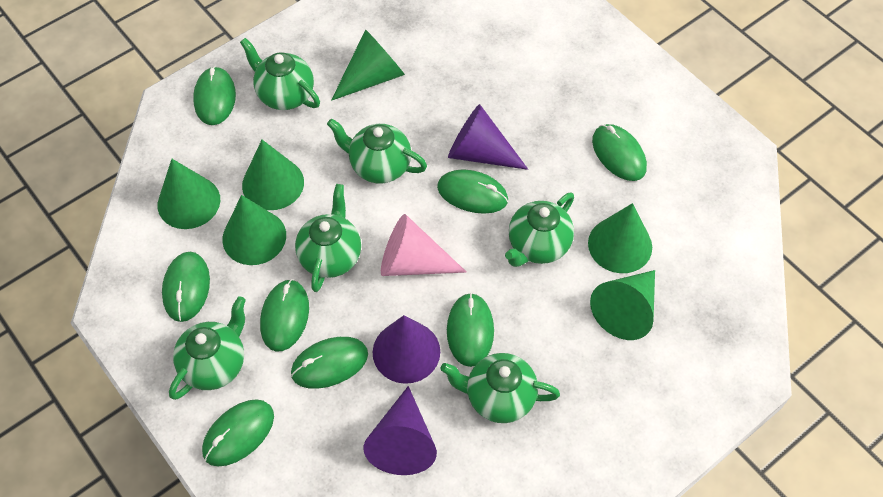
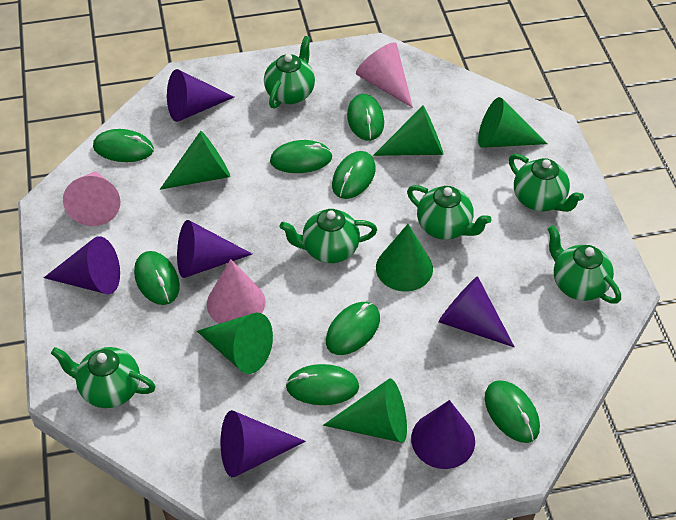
pink cone: 1 -> 3
purple cone: 3 -> 6

